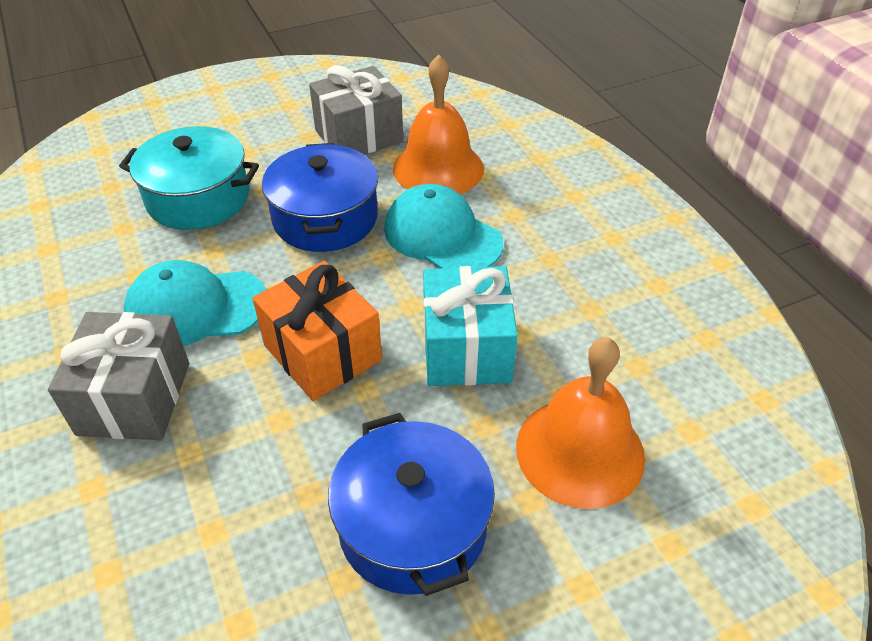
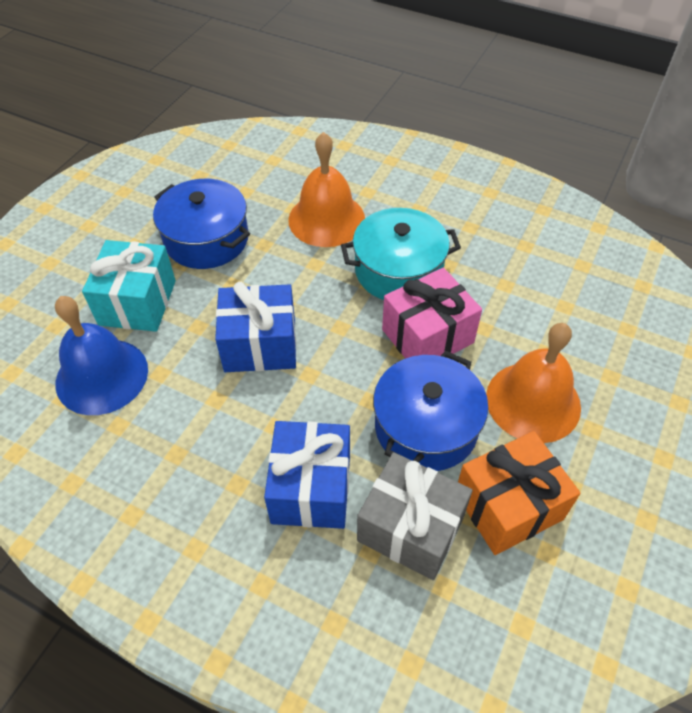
blue bell: 0 -> 1
blue gift: 0 -> 2
grey gift: 2 -> 1
pink gift: 0 -> 1
turquoise cap: 2 -> 0

